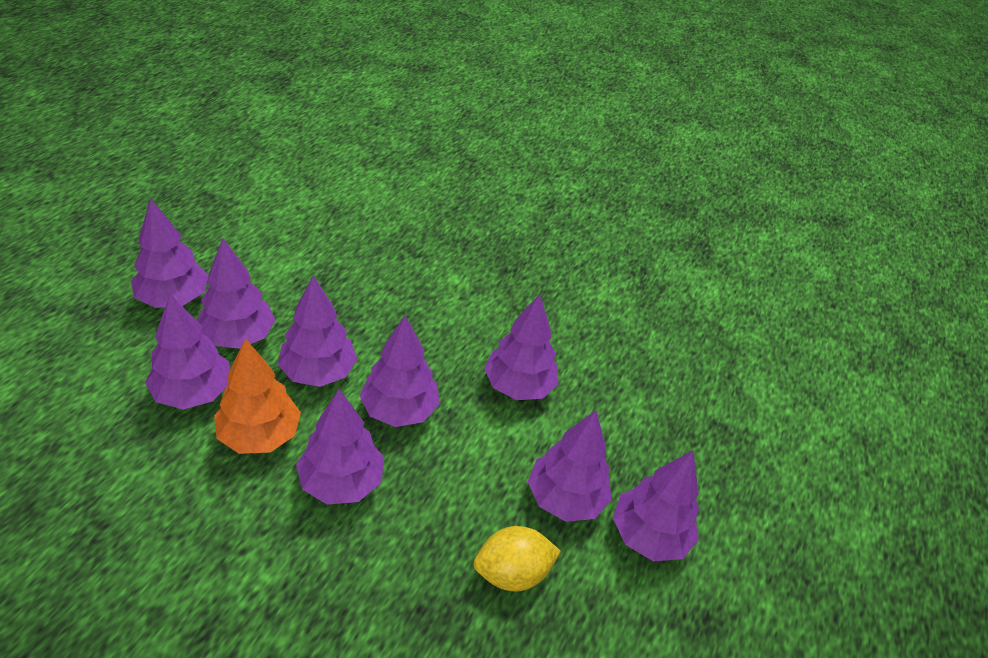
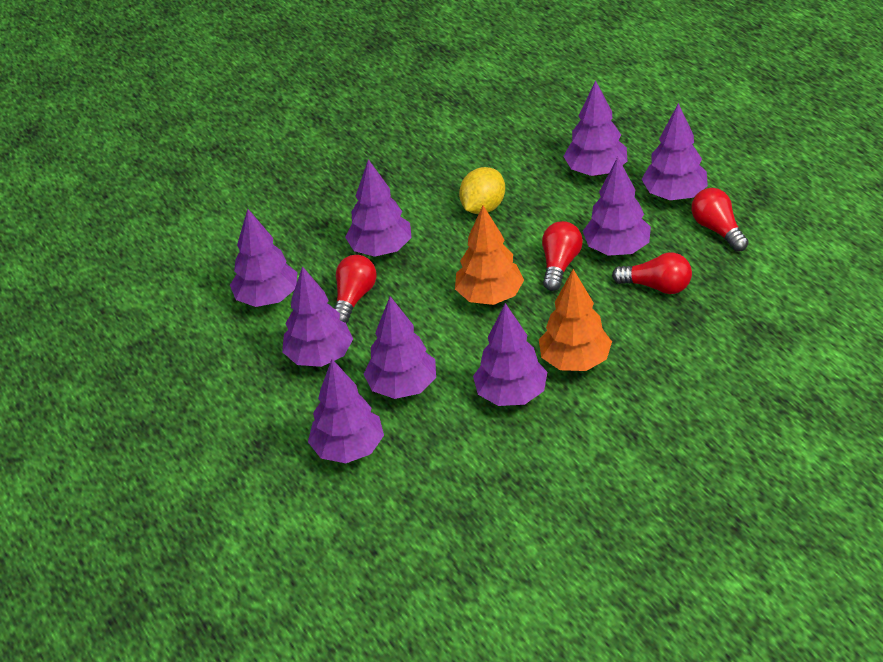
orange tree: 1 -> 2
red light bulb: 0 -> 4

